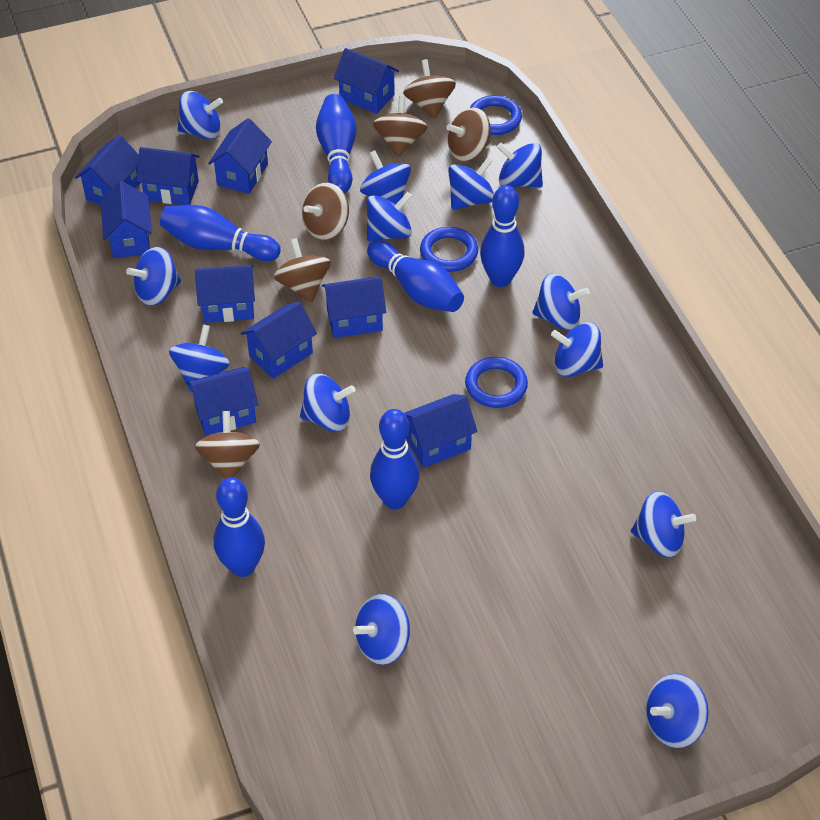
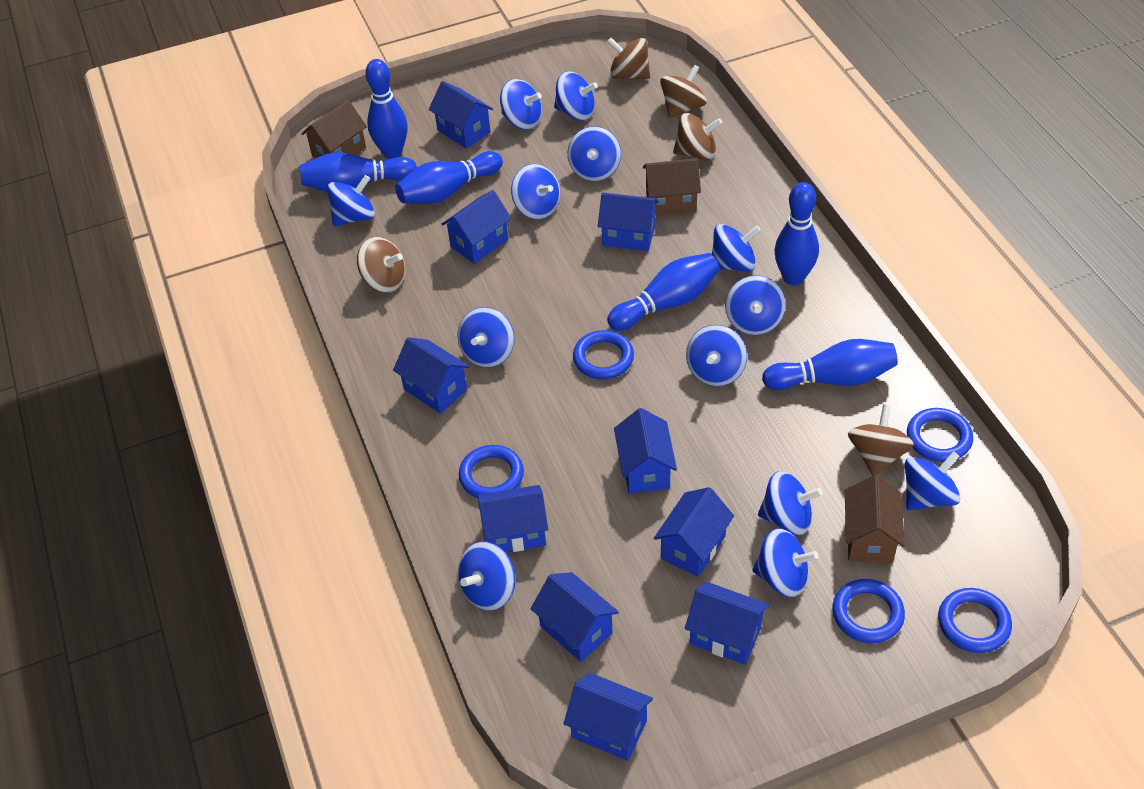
blue ring: 3 -> 5
brown house: 0 -> 3
brown spinning top: 6 -> 5

